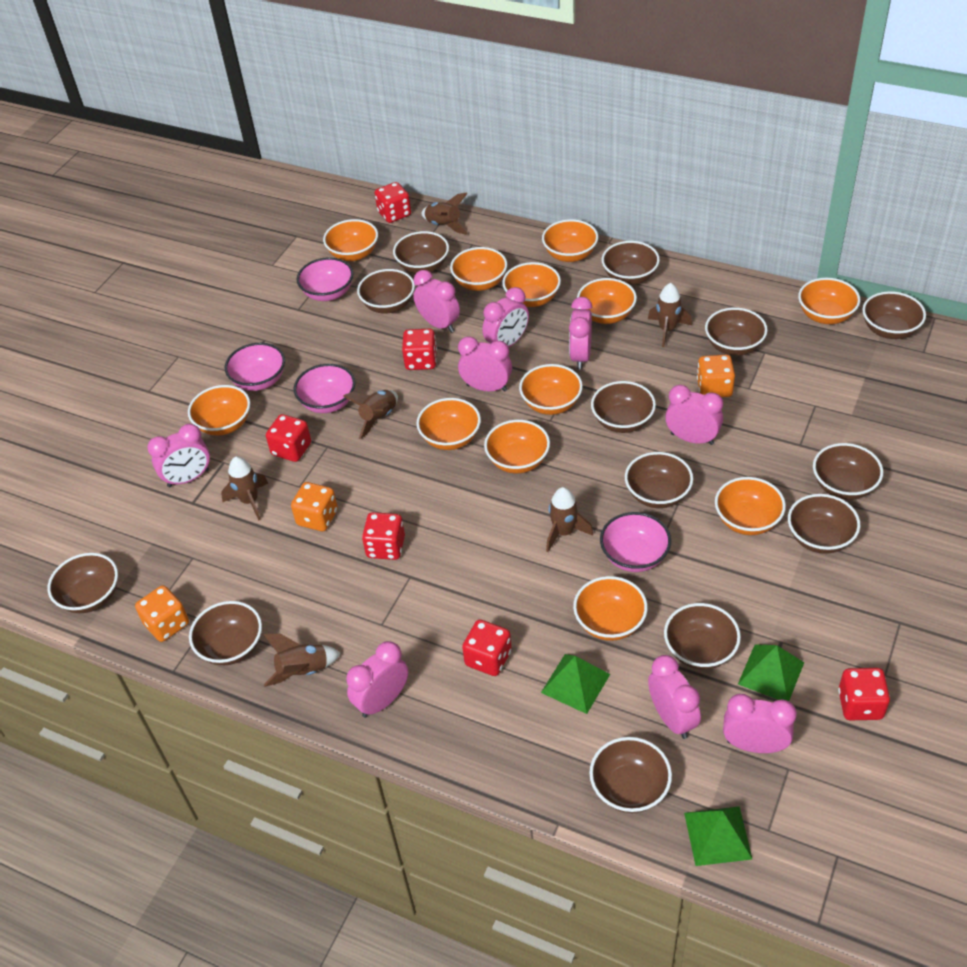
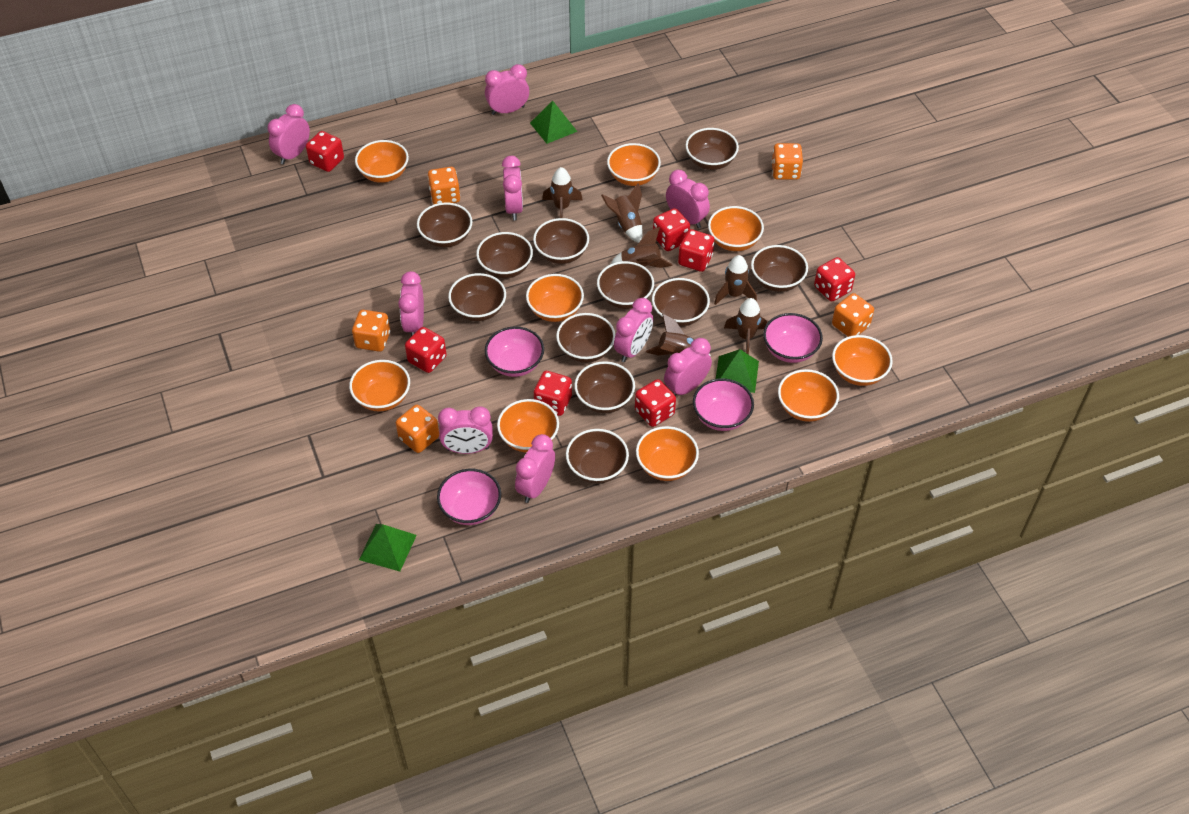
brown bowl: 13 -> 11
orange bowl: 12 -> 9
orange dice: 3 -> 5
red dice: 6 -> 7

